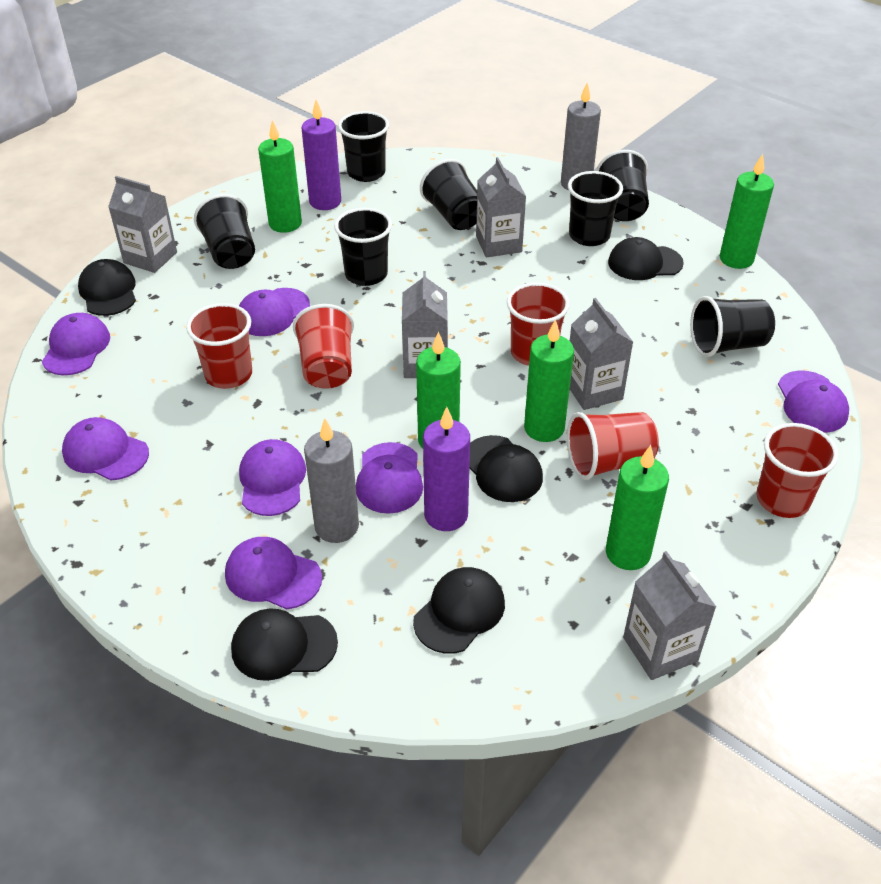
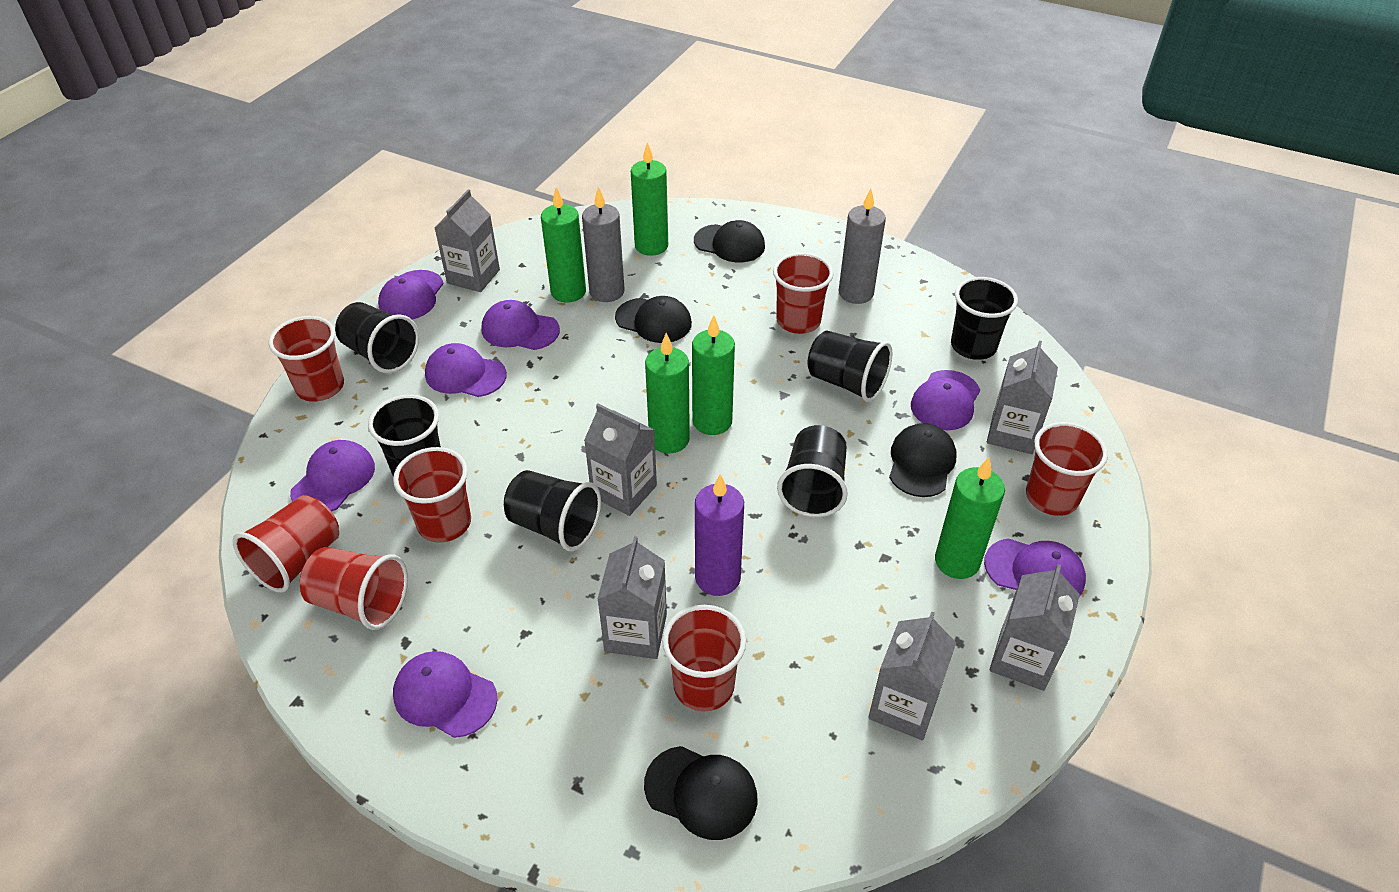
black cap: 5 -> 4
black cup: 7 -> 6
grey carton: 5 -> 6
purple candle: 2 -> 1
red cup: 5 -> 7

